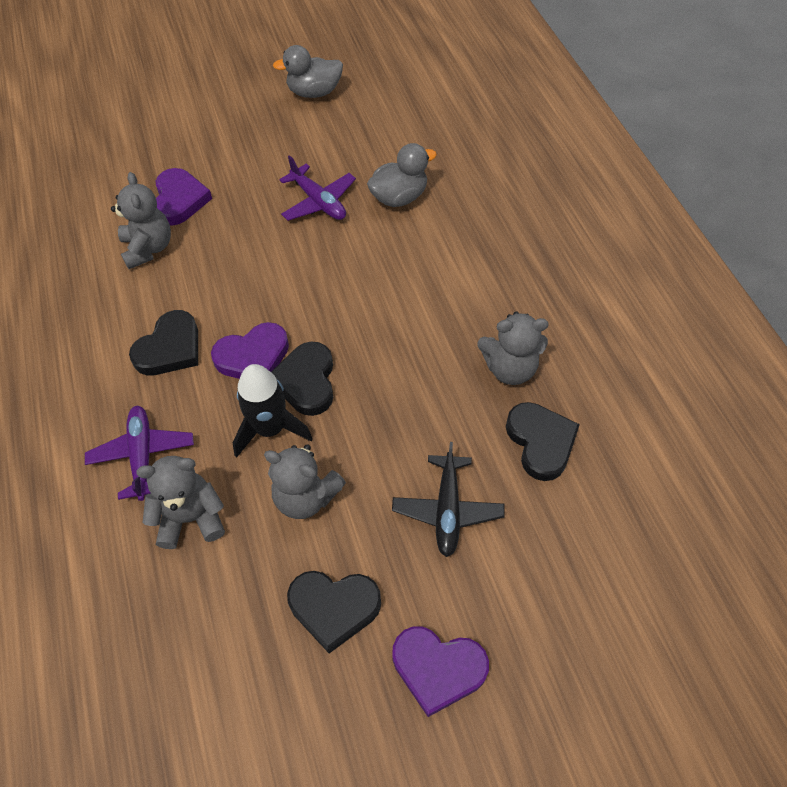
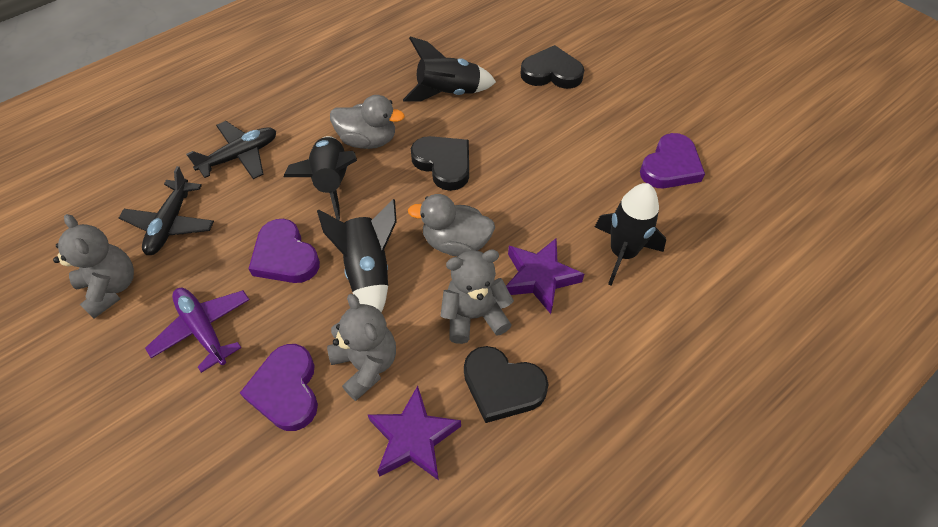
black heart: 4 -> 3
black plane: 1 -> 2
black rocket: 1 -> 4
grey teddy bear: 4 -> 3
purple plane: 2 -> 1
purple star: 0 -> 2

